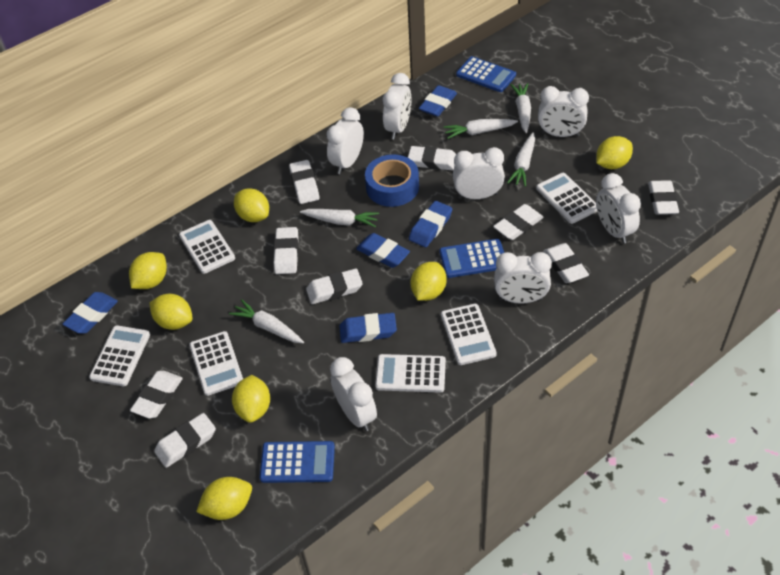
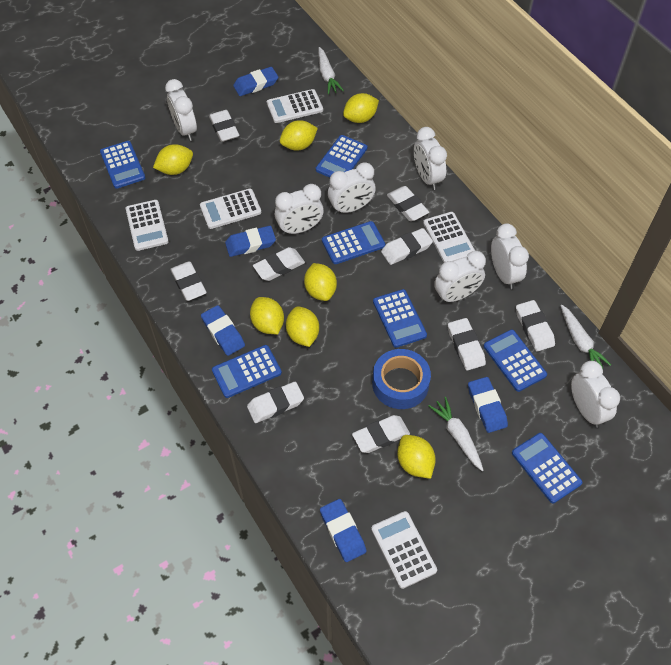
blue calculator: 3 -> 7
white calculator: 6 -> 5
white carrot: 5 -> 3

